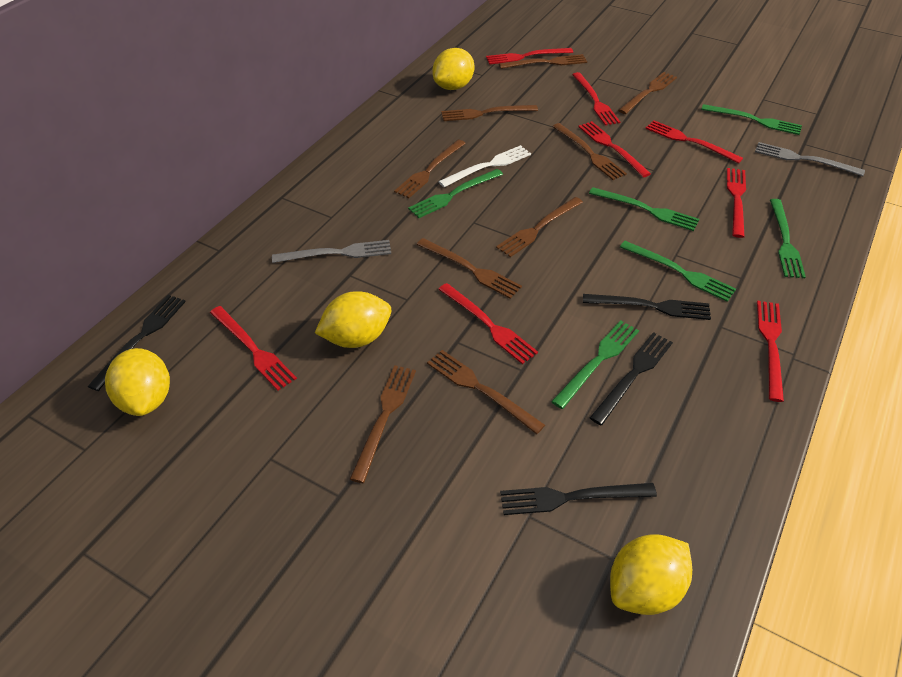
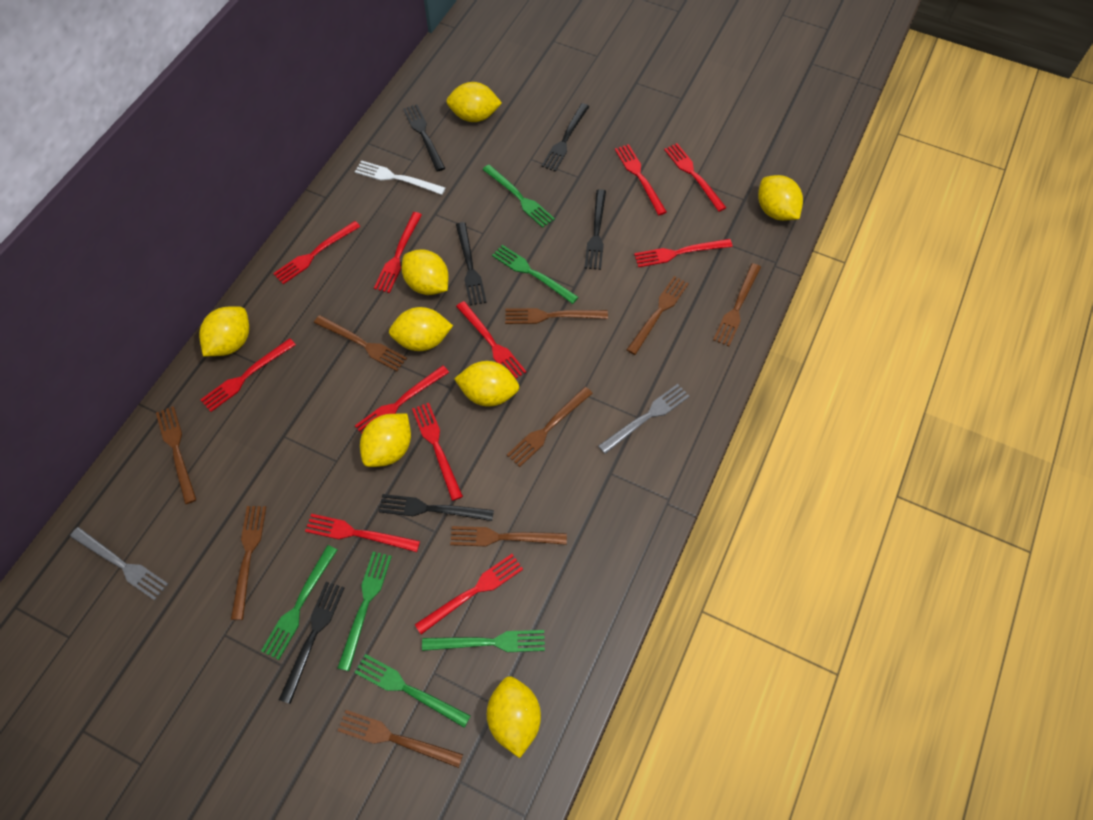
black fork: 4 -> 6
red fork: 8 -> 11
yellow lemon: 4 -> 8

